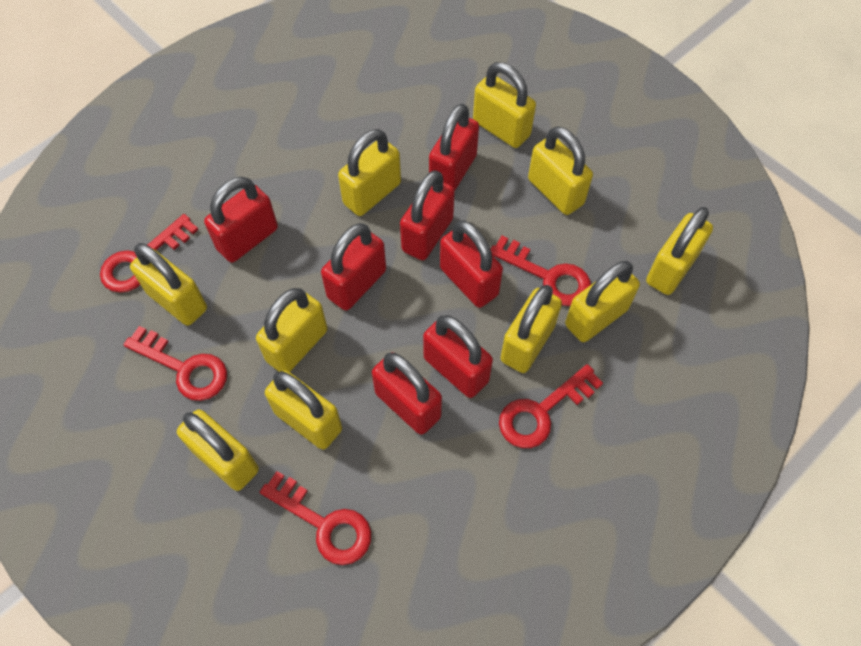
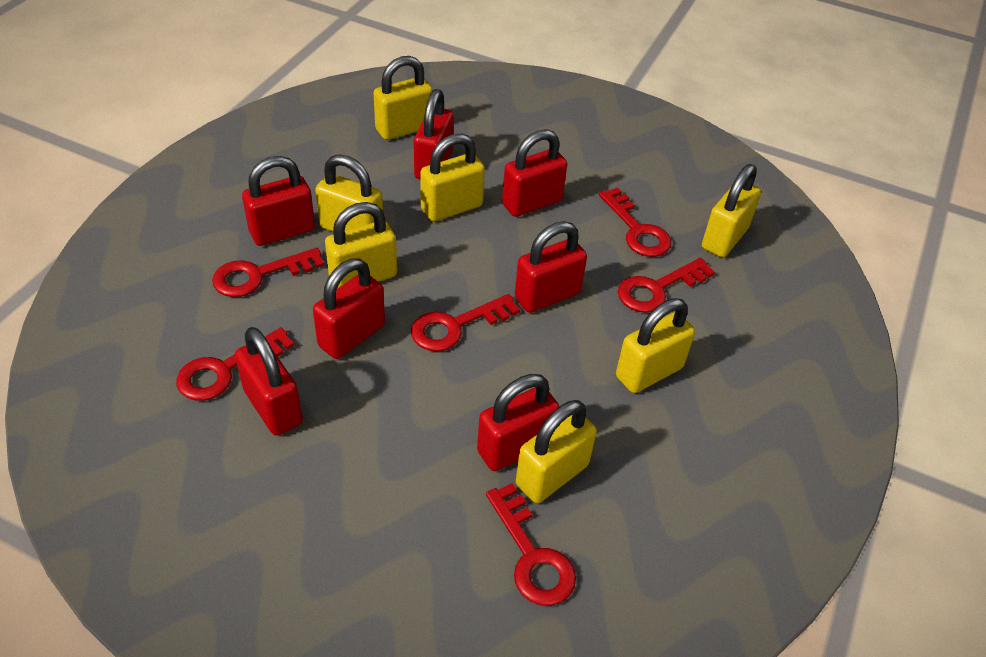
red key: 5 -> 6
yellow padlock: 10 -> 7

